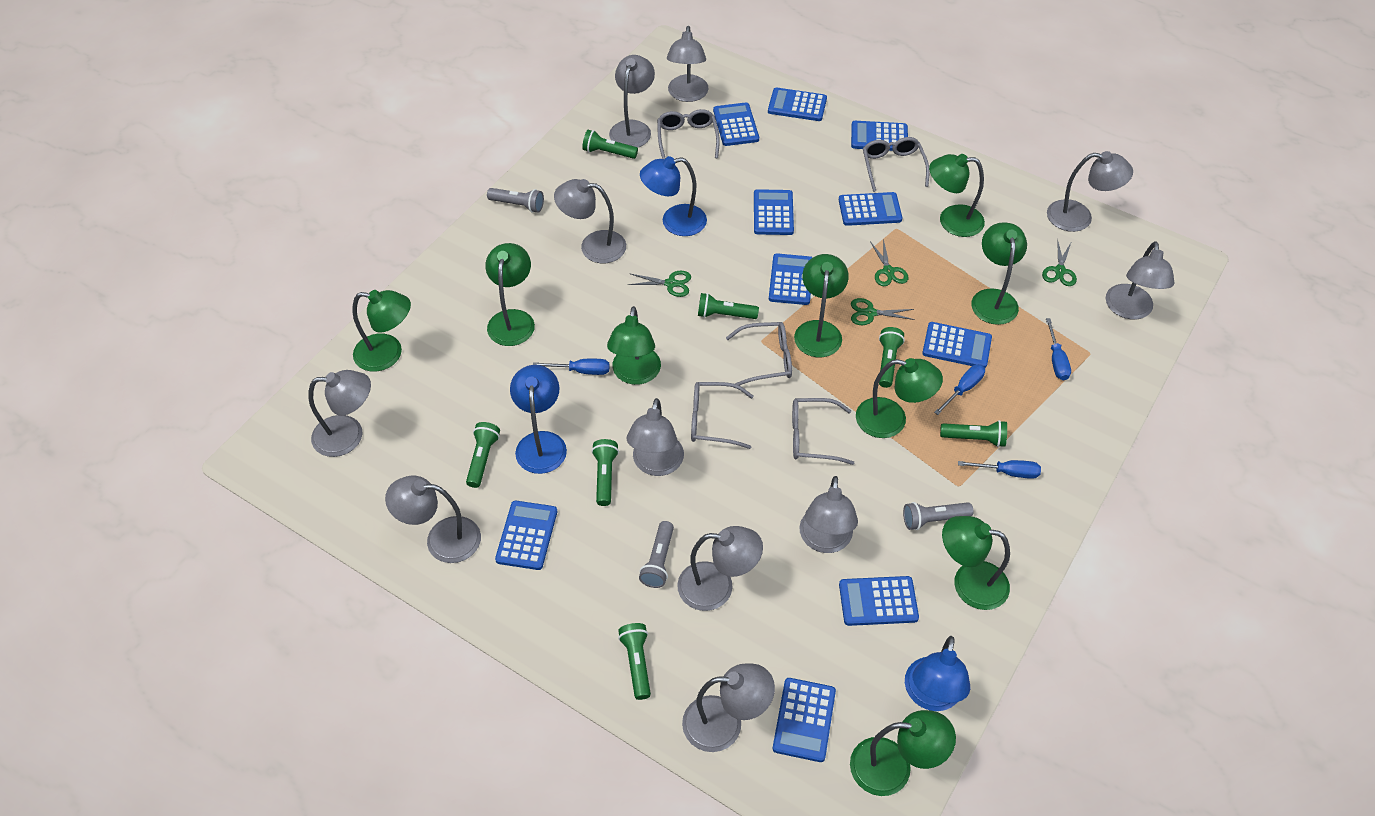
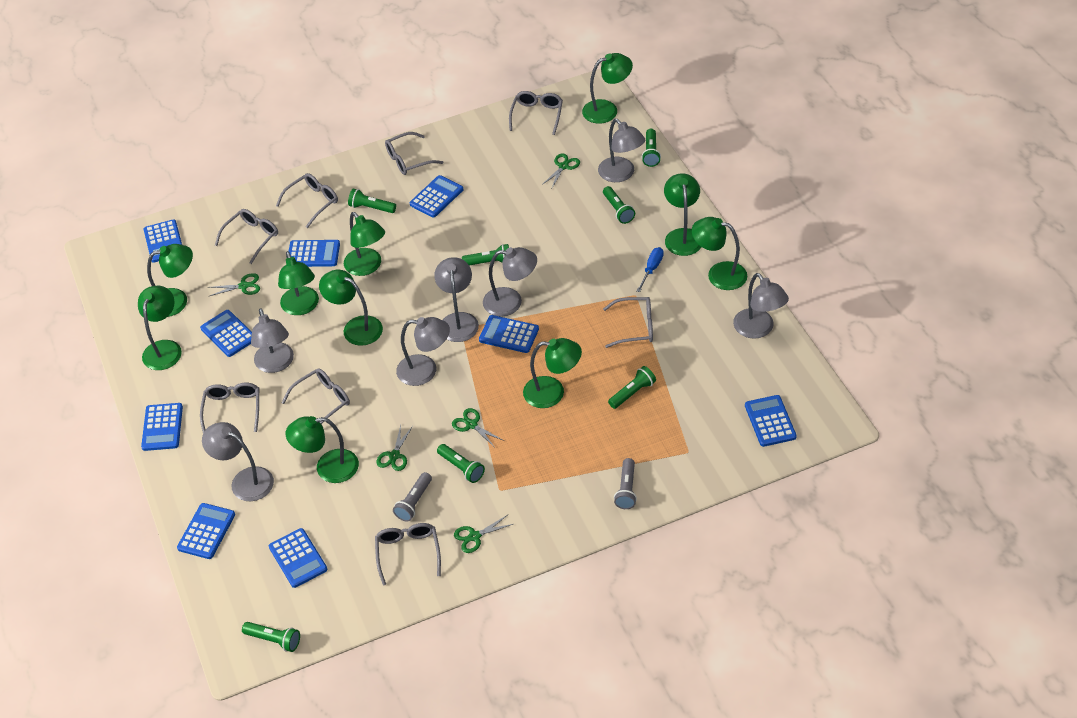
blue calculator: 10 -> 9
blue lamp: 3 -> 0
blue screwdriver: 4 -> 1
green lamp: 9 -> 10
green scissors: 4 -> 5
grey flashlight: 3 -> 2
grey glasses: 5 -> 8
grey lamp: 11 -> 7

